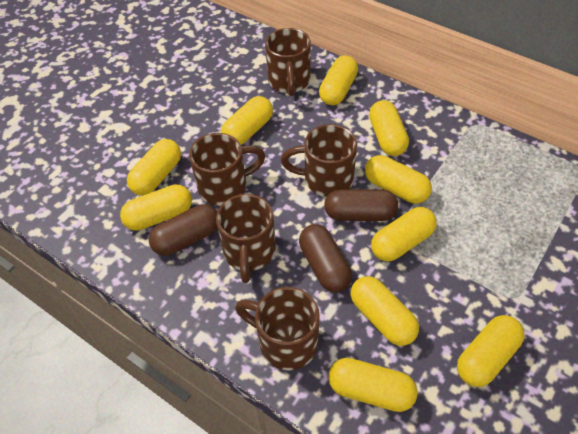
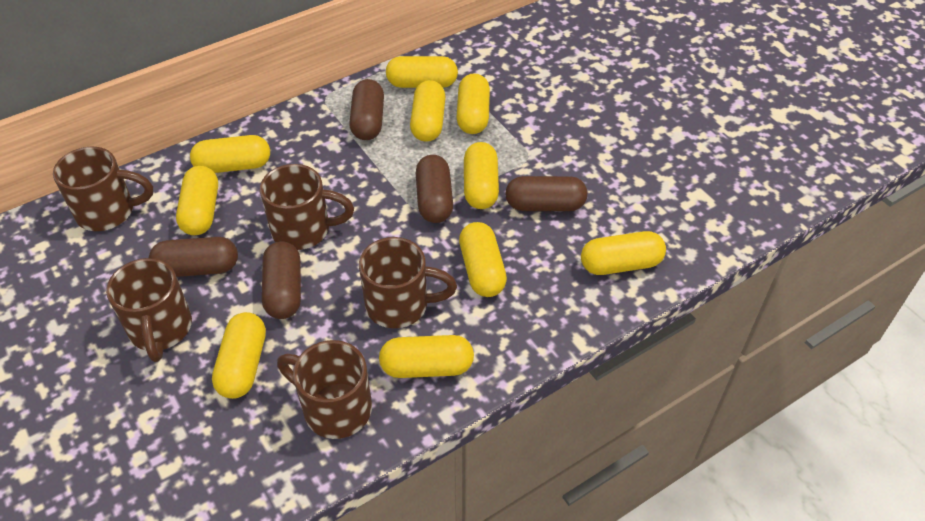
brown capsule: 3 -> 5

